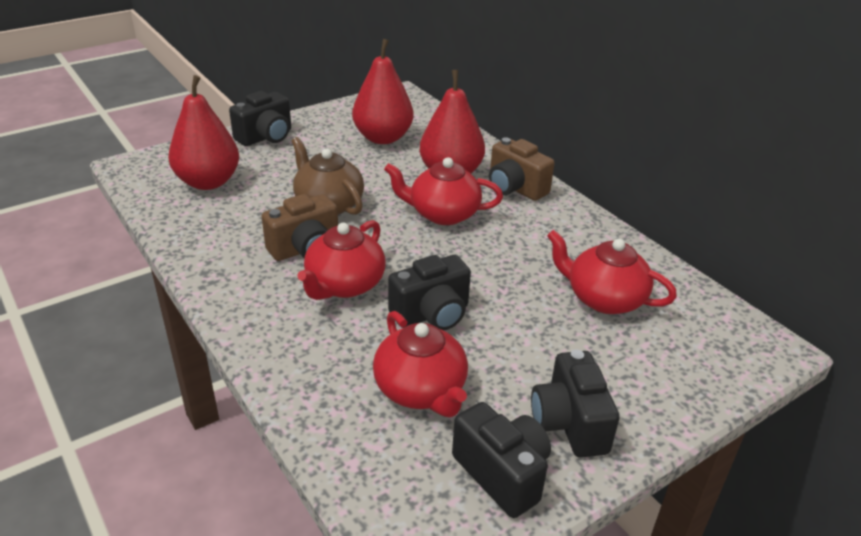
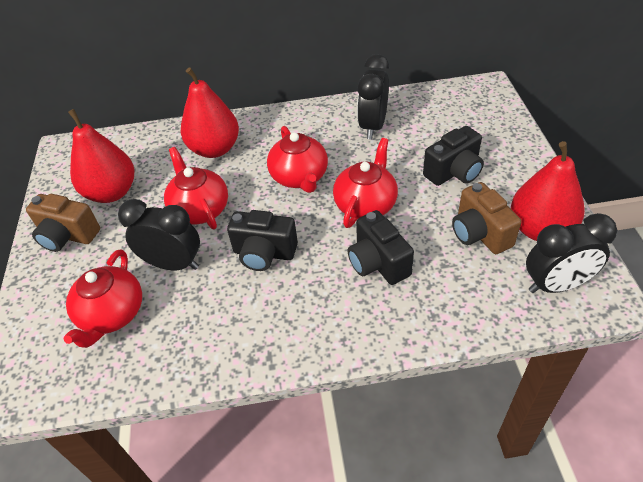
black camera: 4 -> 3
black clock: 0 -> 3
brown teapot: 1 -> 0

